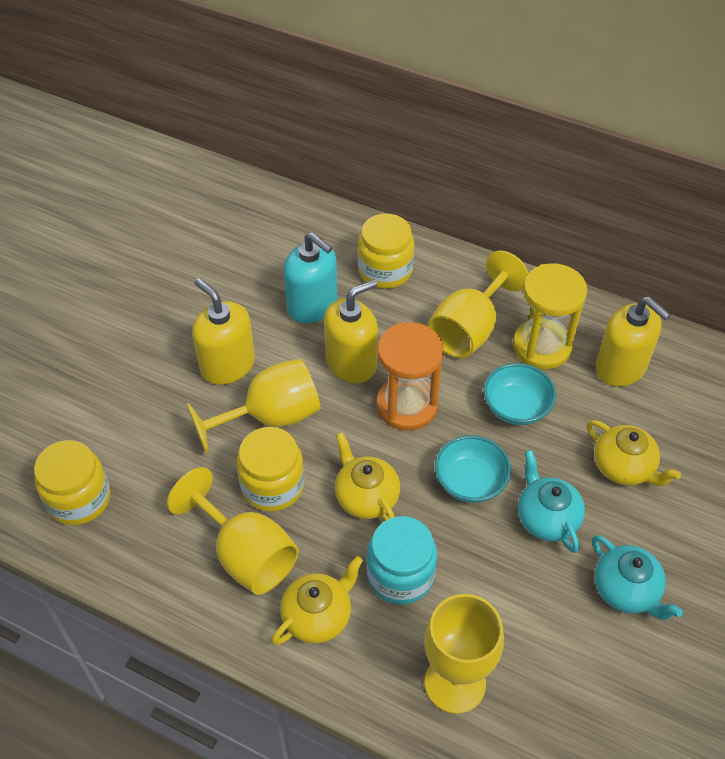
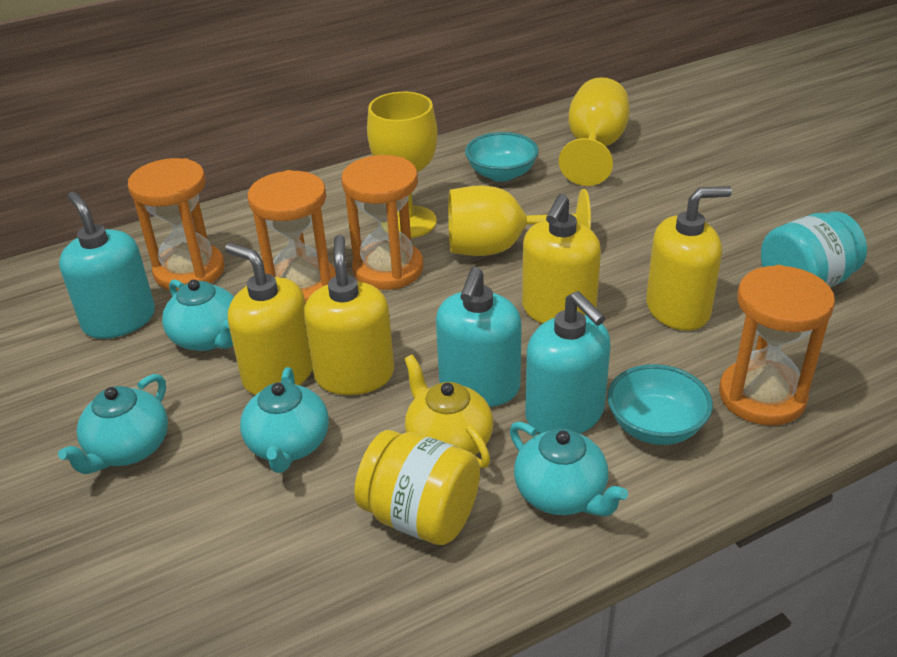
orange hourglass: 1 -> 4
turquoise soap dispenser: 1 -> 3
turquoise teapot: 2 -> 4
yellow goblet: 4 -> 3
yellow hourglass: 1 -> 0
yellow jar: 3 -> 1
yellow soap dispenser: 3 -> 4
yellow teapot: 3 -> 1

